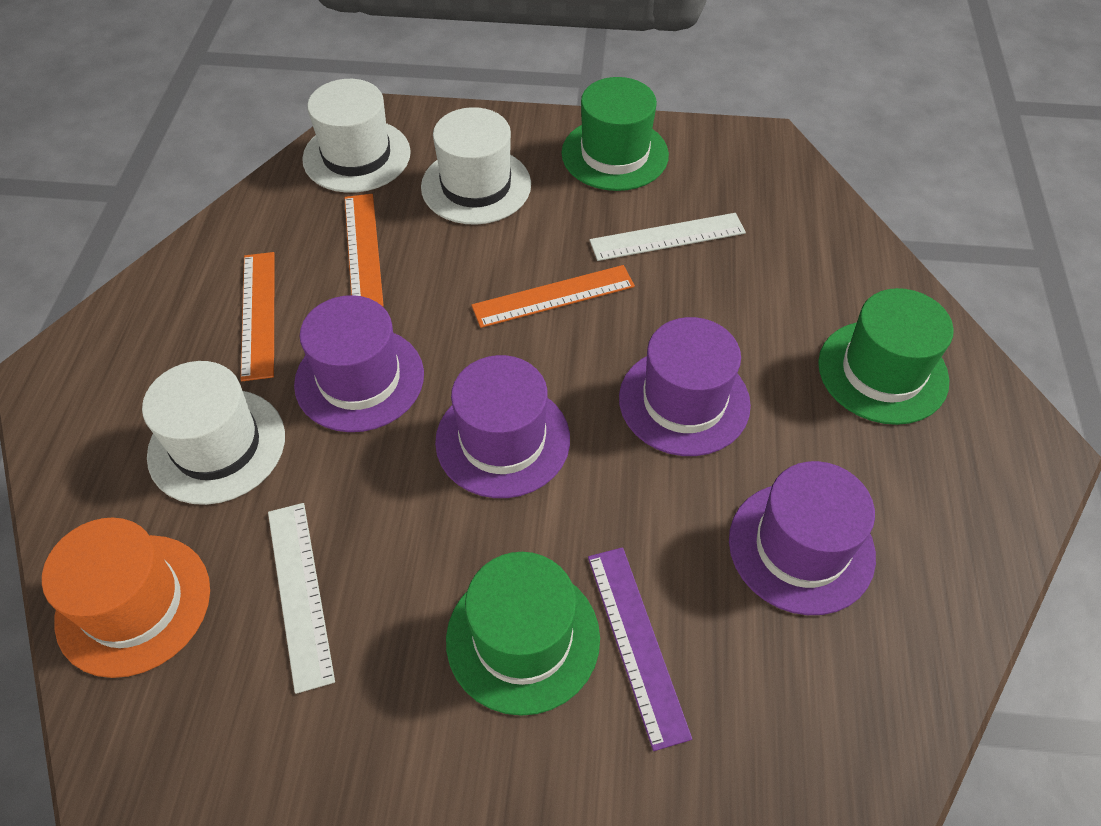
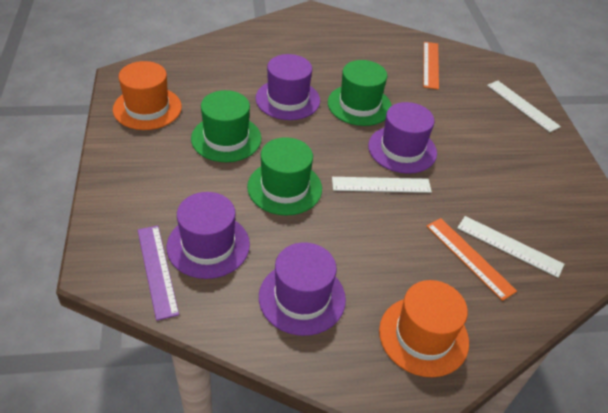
orange hat: 1 -> 2
orange ruler: 3 -> 2
white hat: 3 -> 0
white ruler: 2 -> 3

